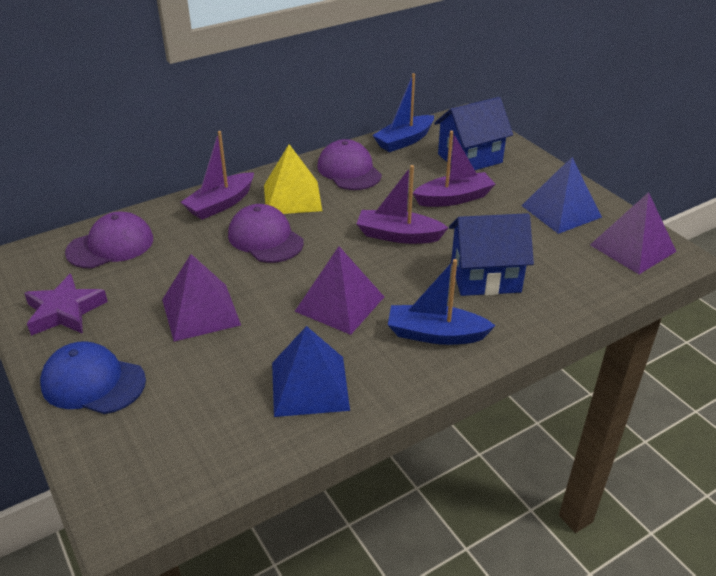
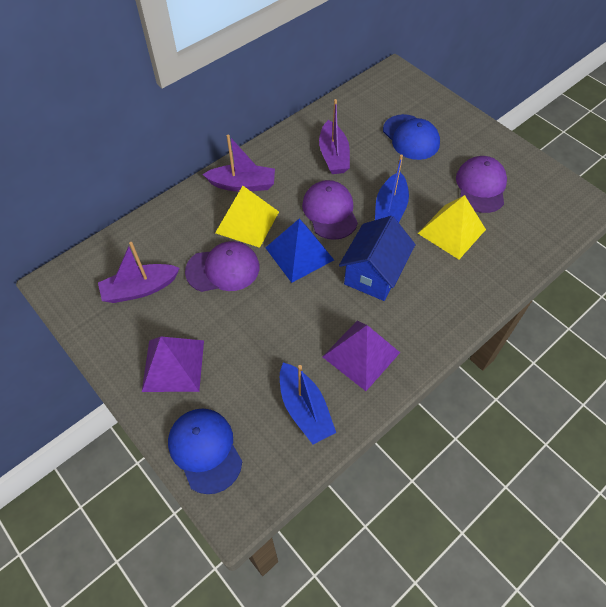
blue cap: 1 -> 2
blue house: 2 -> 1
blue pyramid: 2 -> 1
purple pyramid: 3 -> 2
purple star: 1 -> 0
yellow pyramid: 1 -> 2

